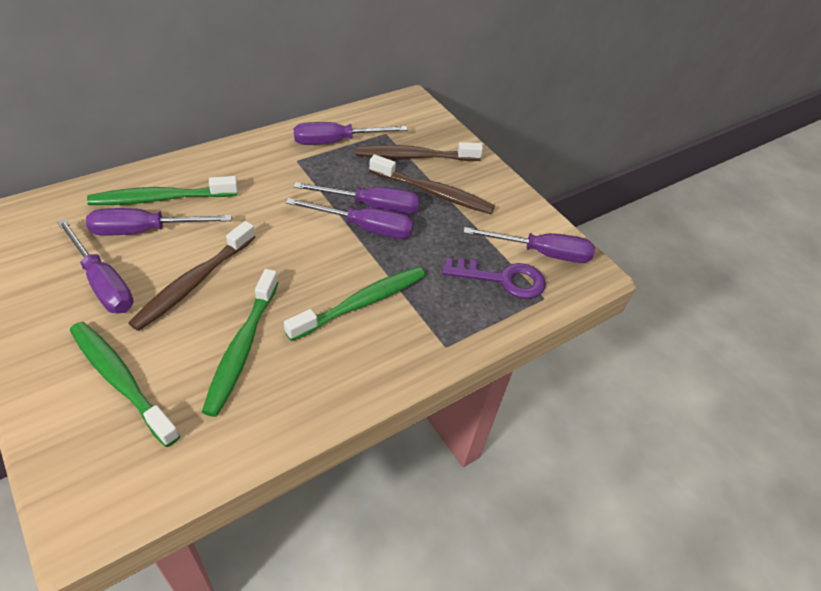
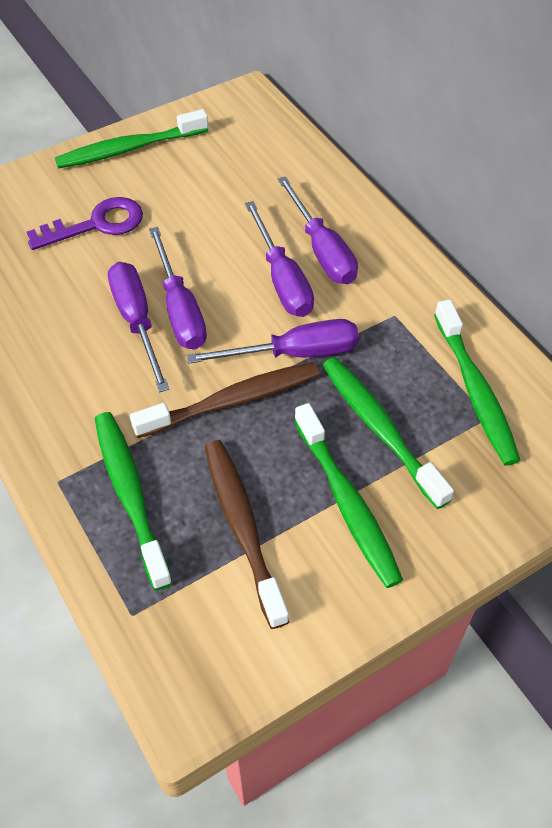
brown toothbrush: 3 -> 2
green toothbrush: 4 -> 5
purple screwdriver: 6 -> 5

